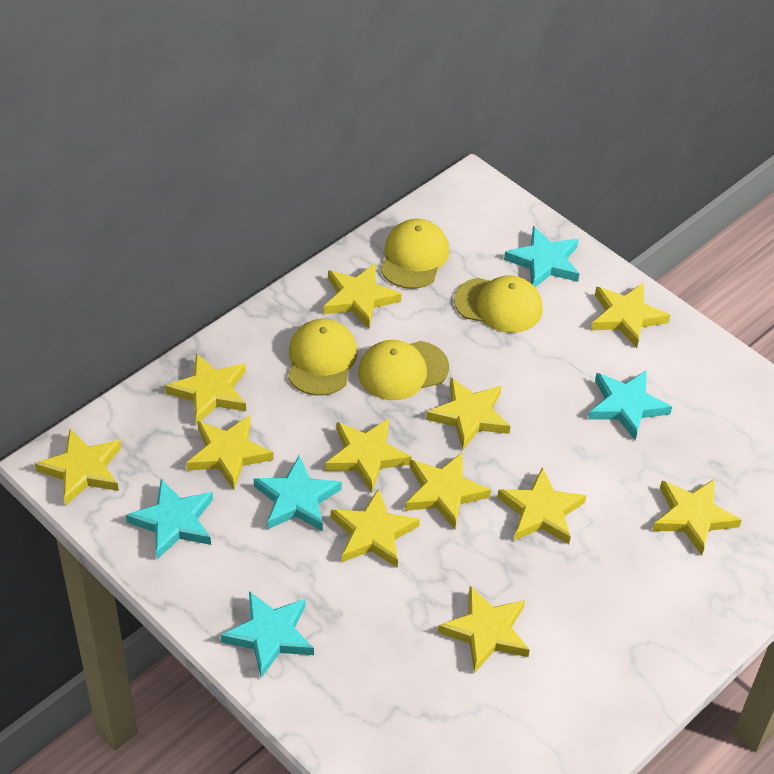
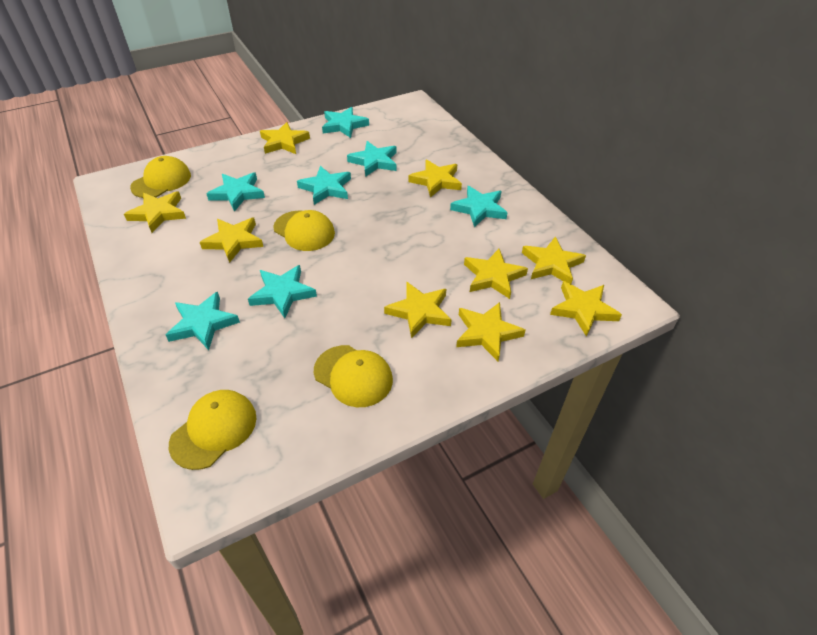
turquoise star: 5 -> 7
yellow star: 12 -> 9

